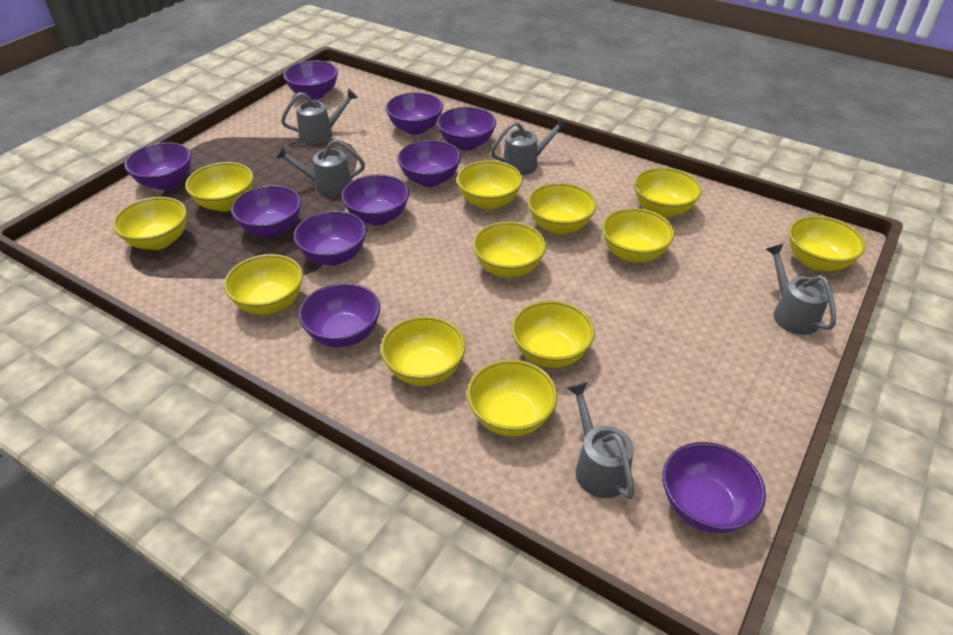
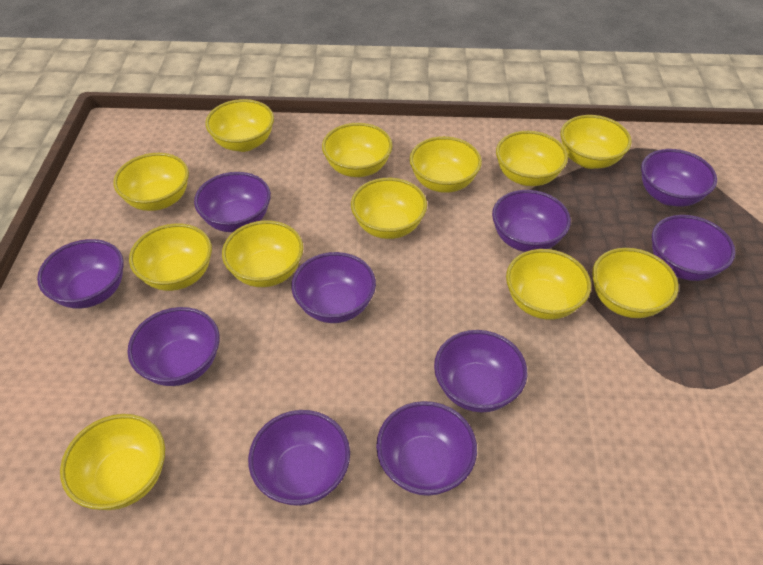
grey watering can: 5 -> 0

